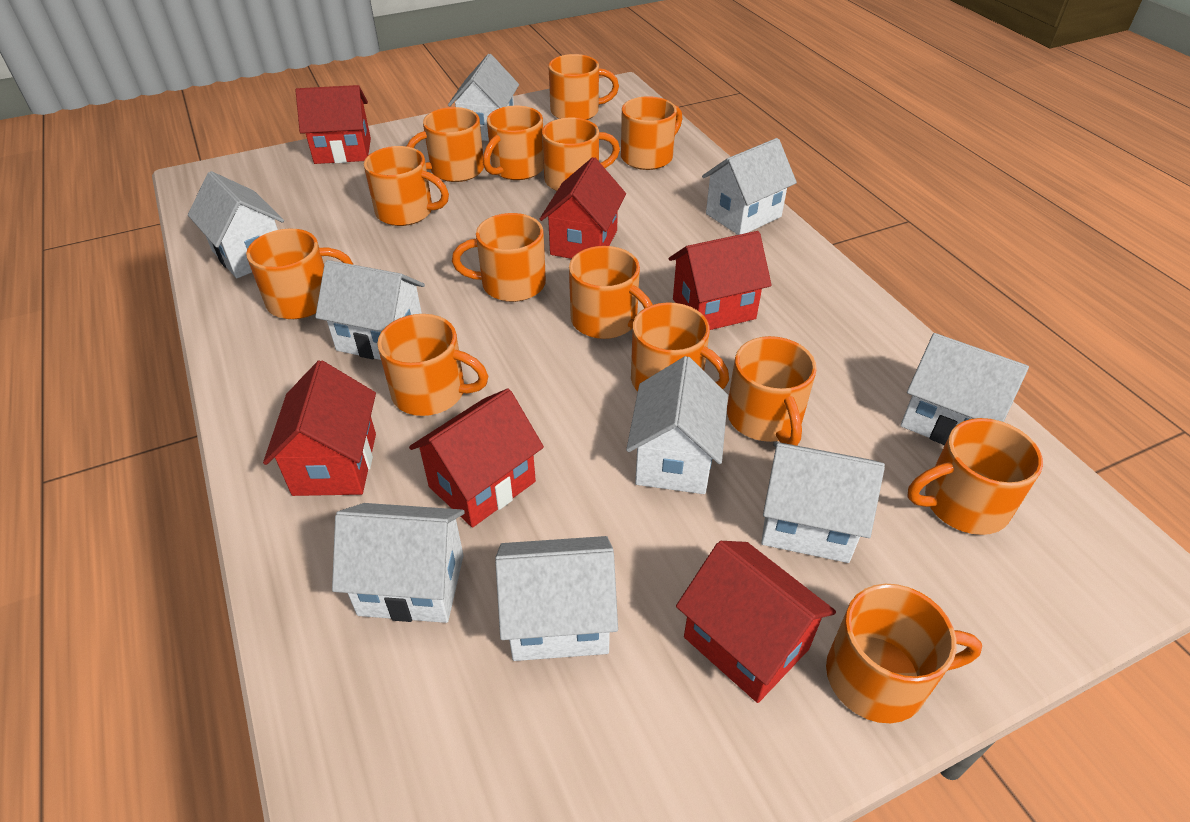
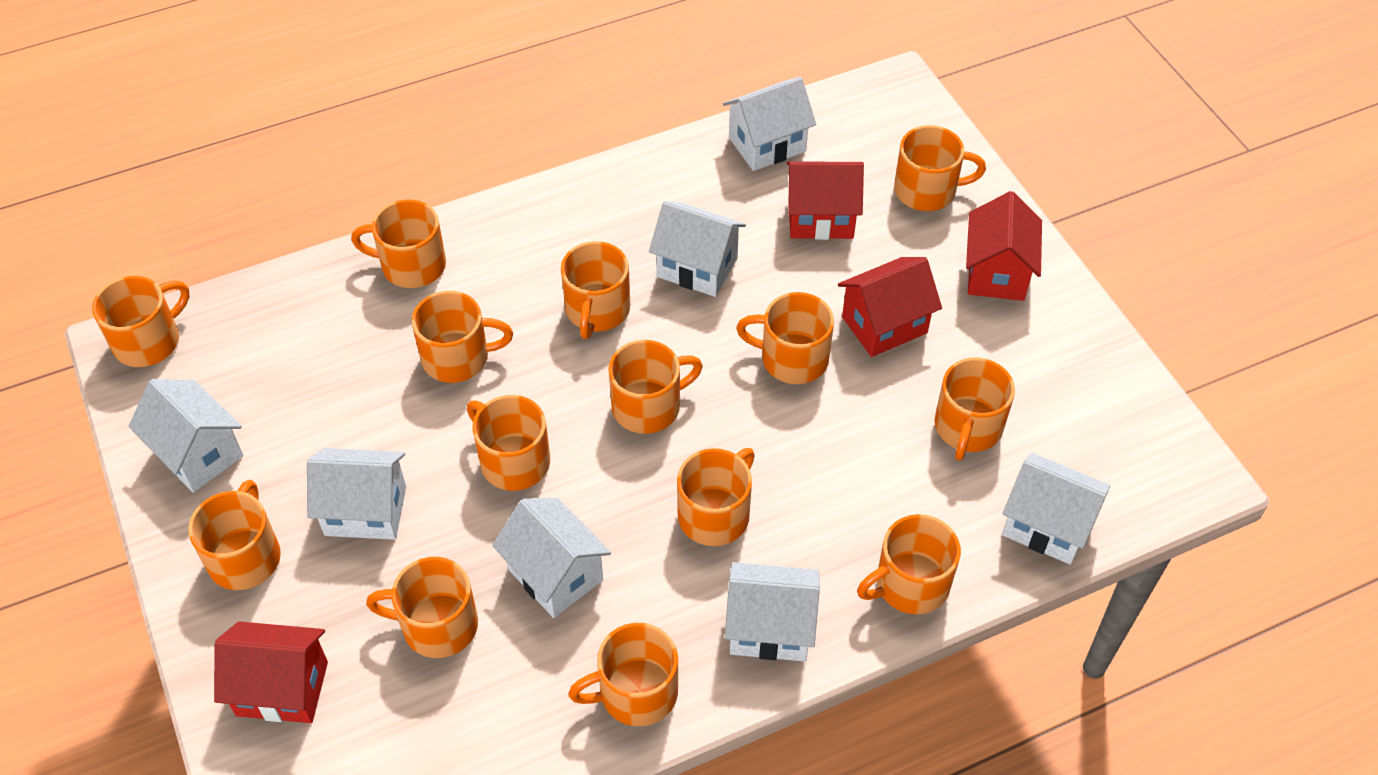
red house: 6 -> 4
white house: 9 -> 7

